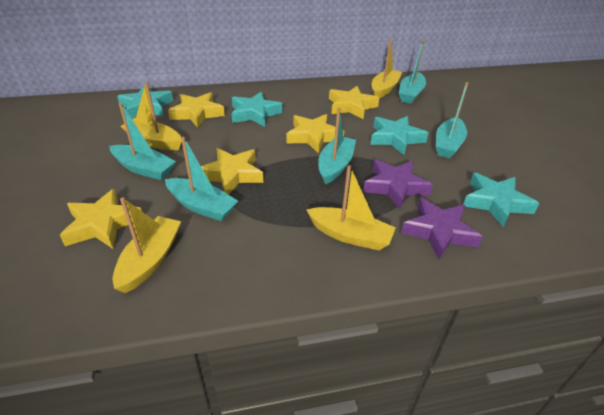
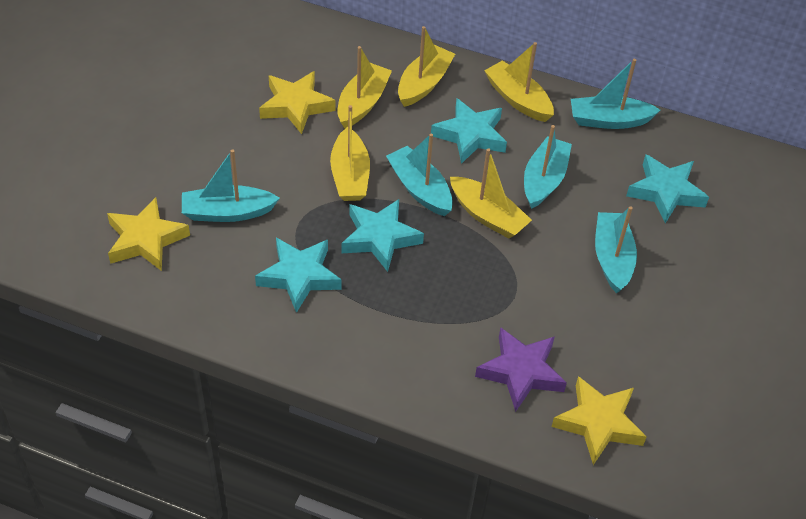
purple star: 2 -> 1
yellow boat: 4 -> 5
yellow star: 5 -> 3

